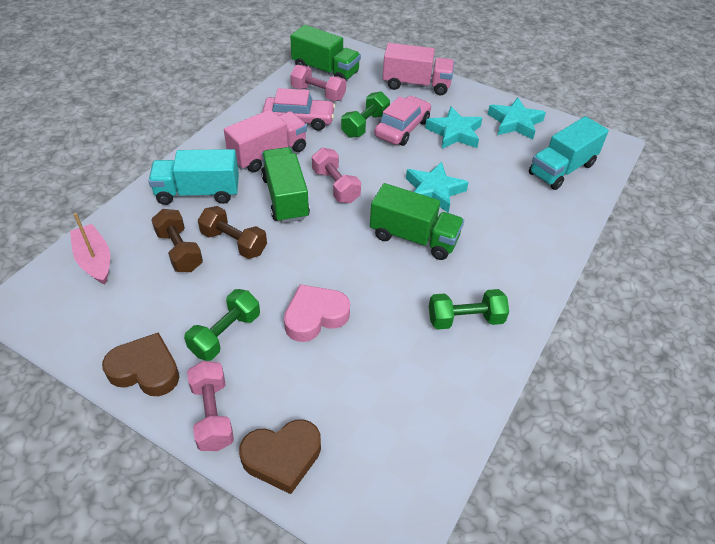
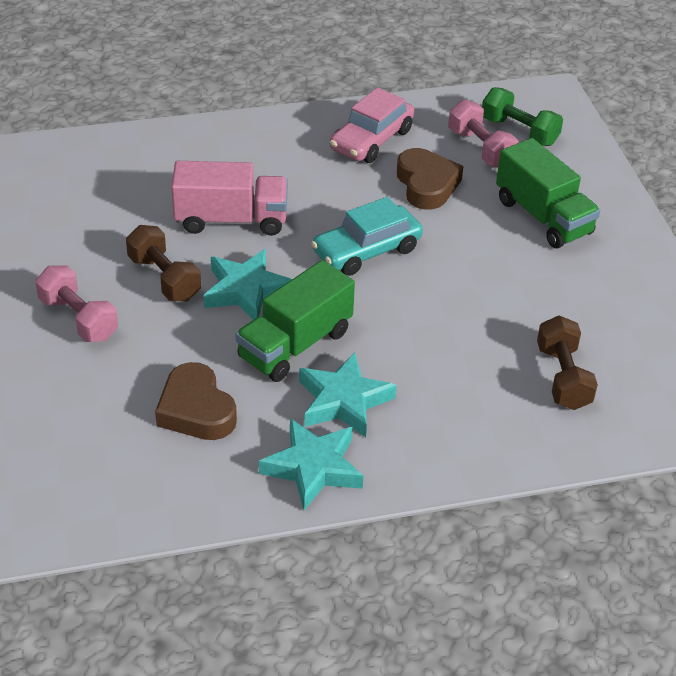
green dumbbell: 3 -> 1
green truck: 3 -> 2
pink boat: 1 -> 0
pink car: 2 -> 1
pink dumbbell: 3 -> 2
pink heart: 1 -> 0
pink truck: 2 -> 1
turquoise car: 0 -> 1
turquoise truck: 2 -> 0

